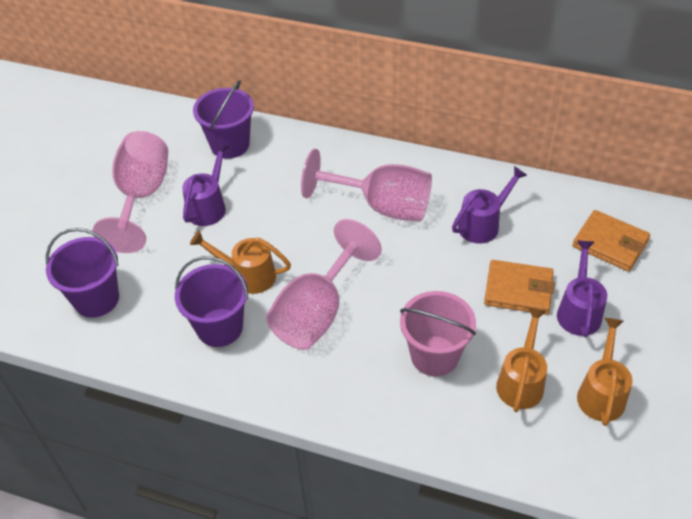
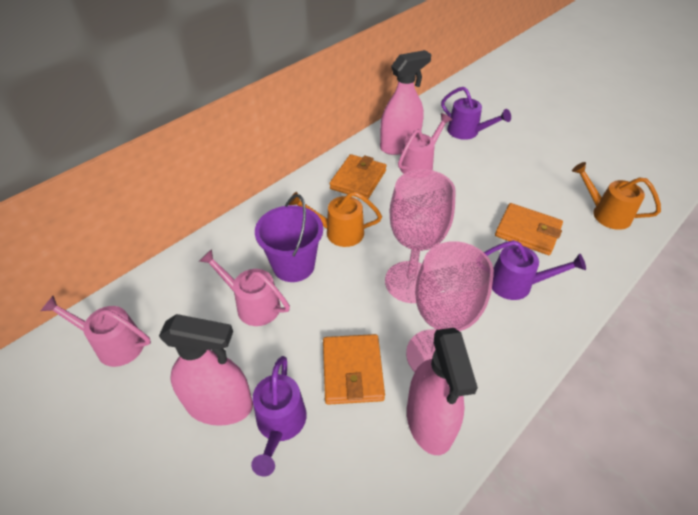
orange wallet: 2 -> 3
orange watering can: 3 -> 2
pink bucket: 1 -> 0
pink goblet: 3 -> 2
pink spray bottle: 0 -> 3
pink watering can: 0 -> 3
purple bucket: 3 -> 1

